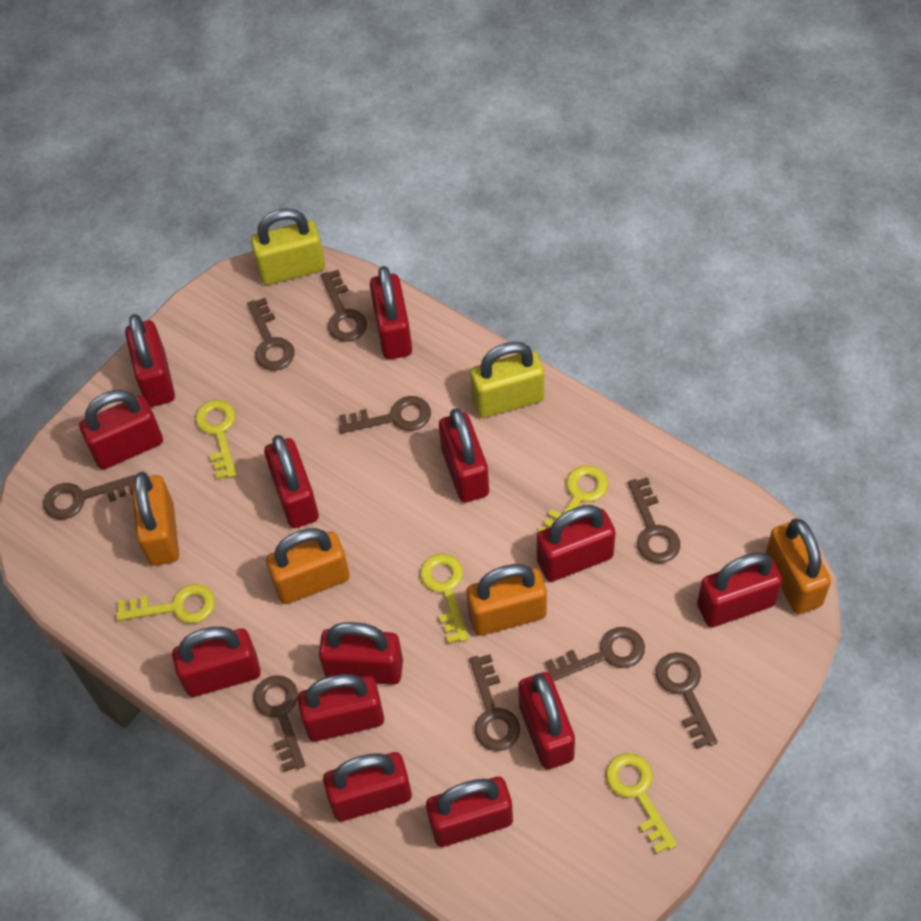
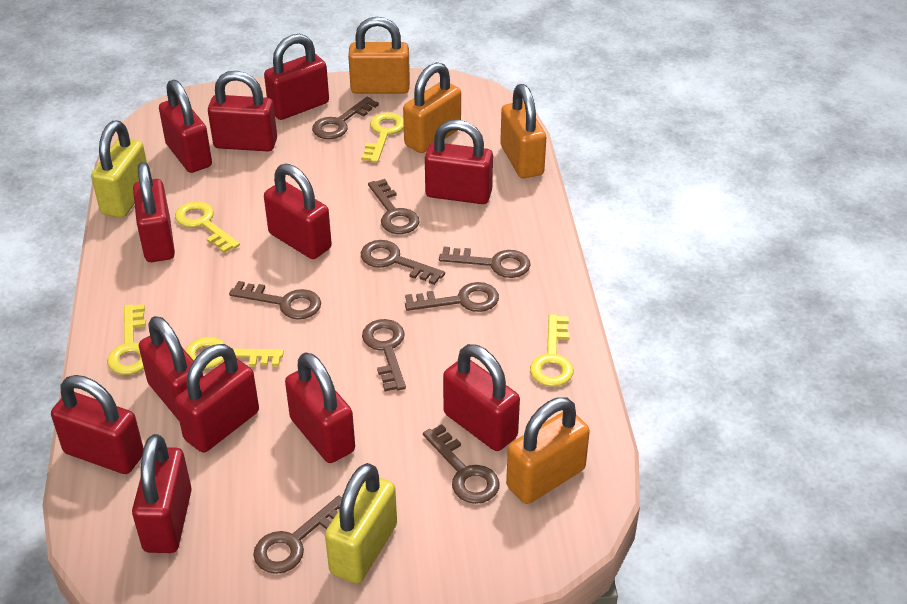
red padlock: 13 -> 12

